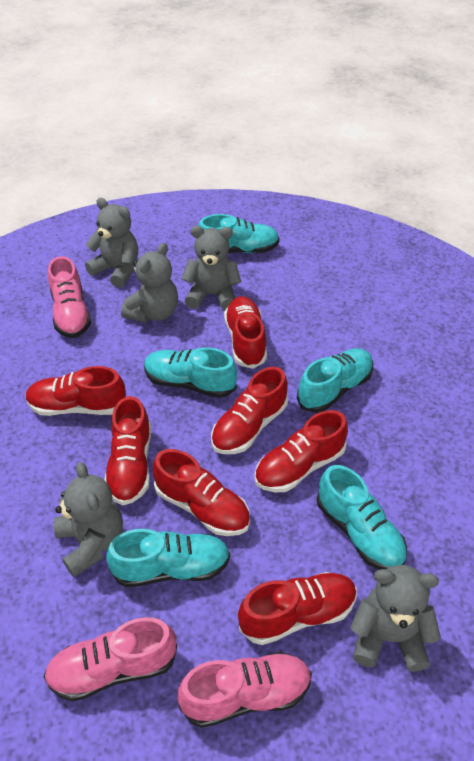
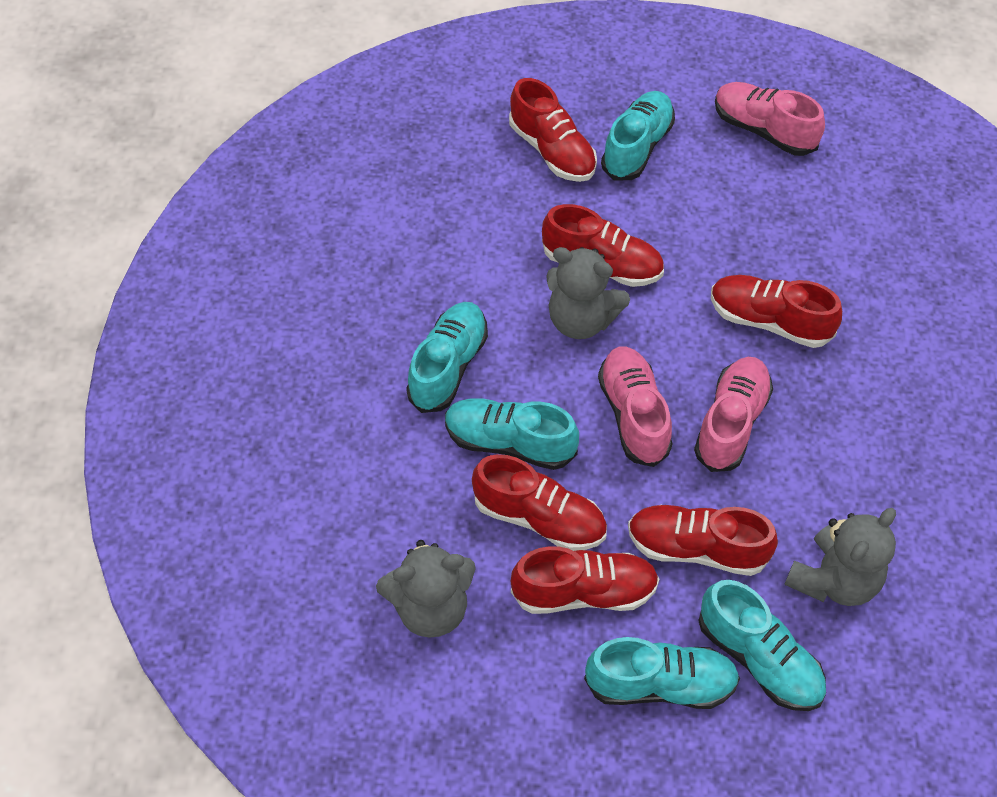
grey teddy bear: 5 -> 3
red shoe: 7 -> 6

